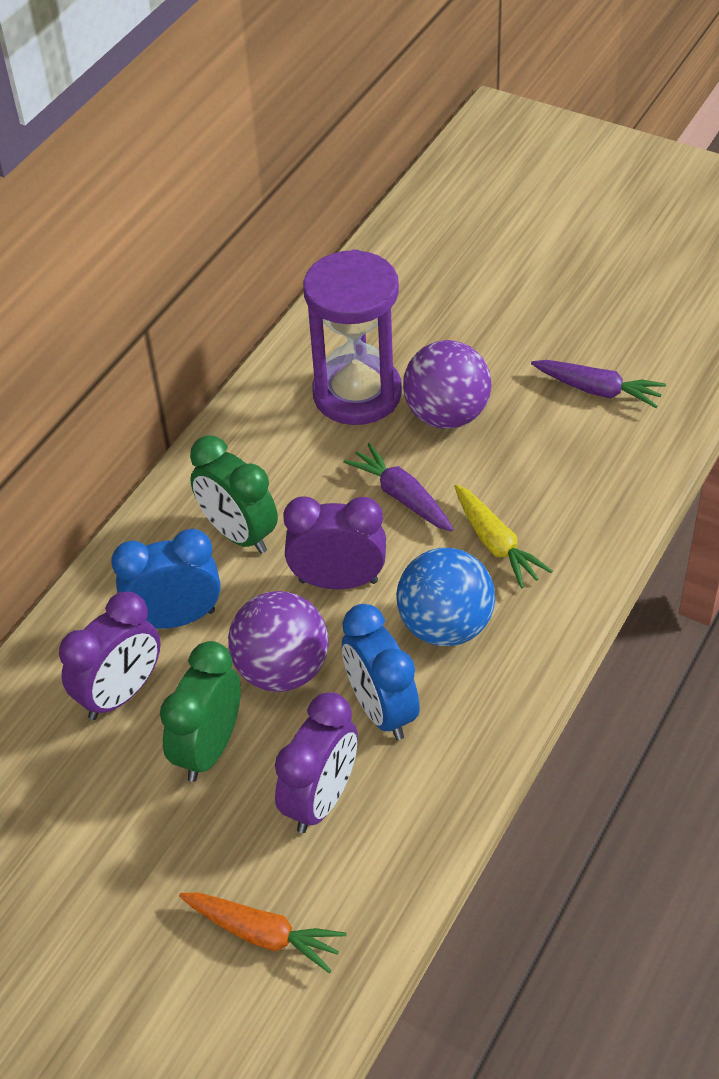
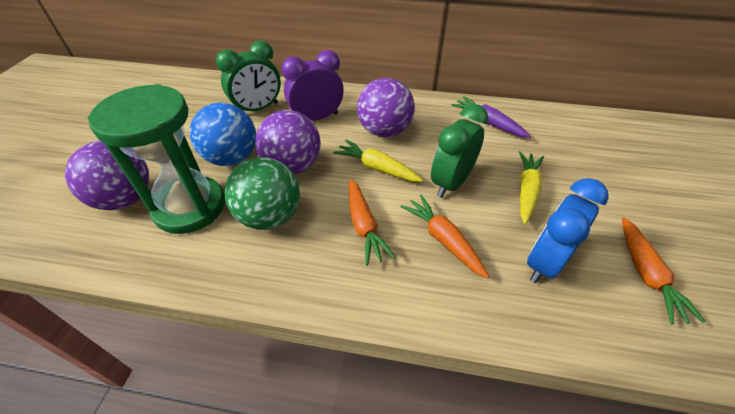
blue clock: 2 -> 1
green ball: 0 -> 1
green hourglass: 0 -> 1
orange carrot: 1 -> 3
purple ball: 2 -> 3
purple carrot: 2 -> 1
purple clock: 3 -> 1
purple hourglass: 1 -> 0
yellow carrot: 1 -> 2

